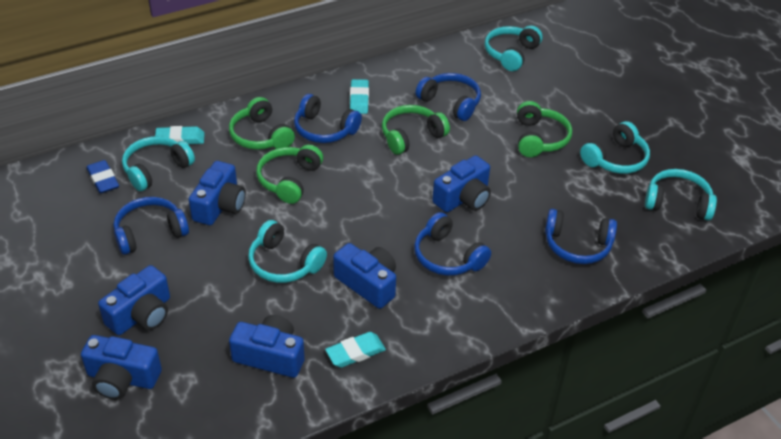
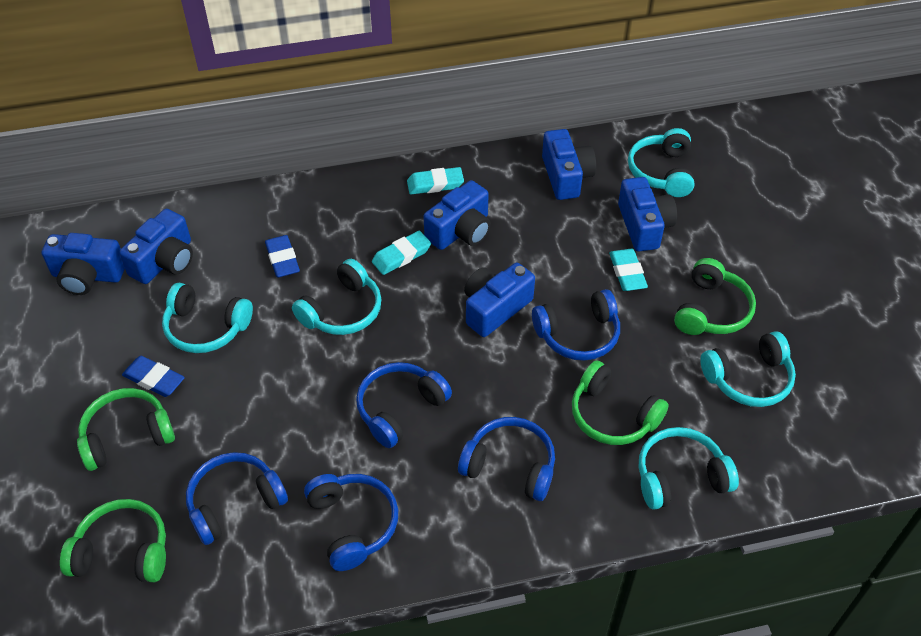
blue eraser: 1 -> 2

